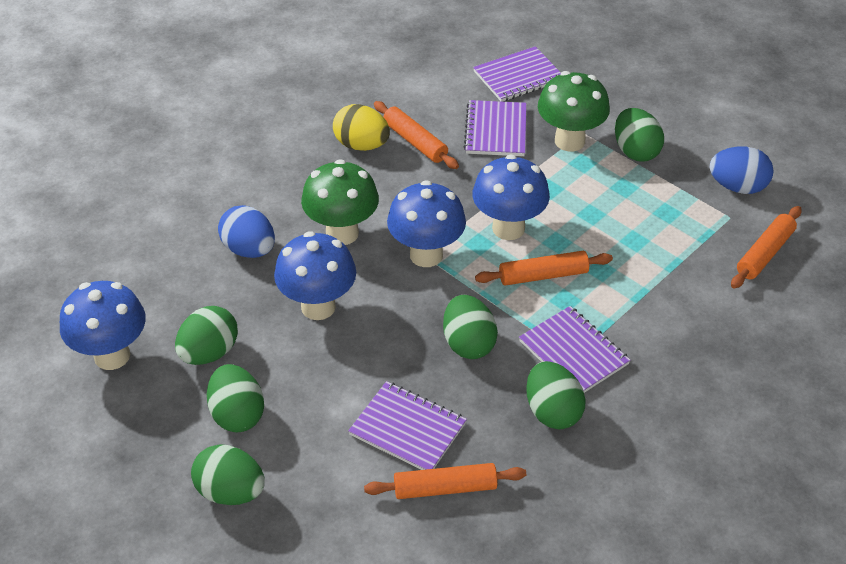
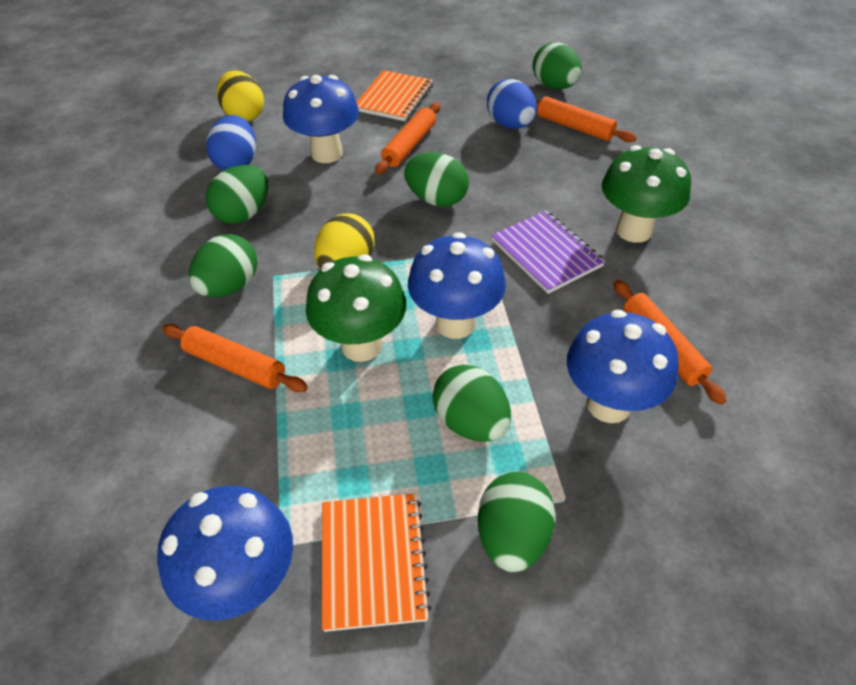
orange notebook: 0 -> 2
purple notebook: 4 -> 1
yellow egg: 1 -> 2

